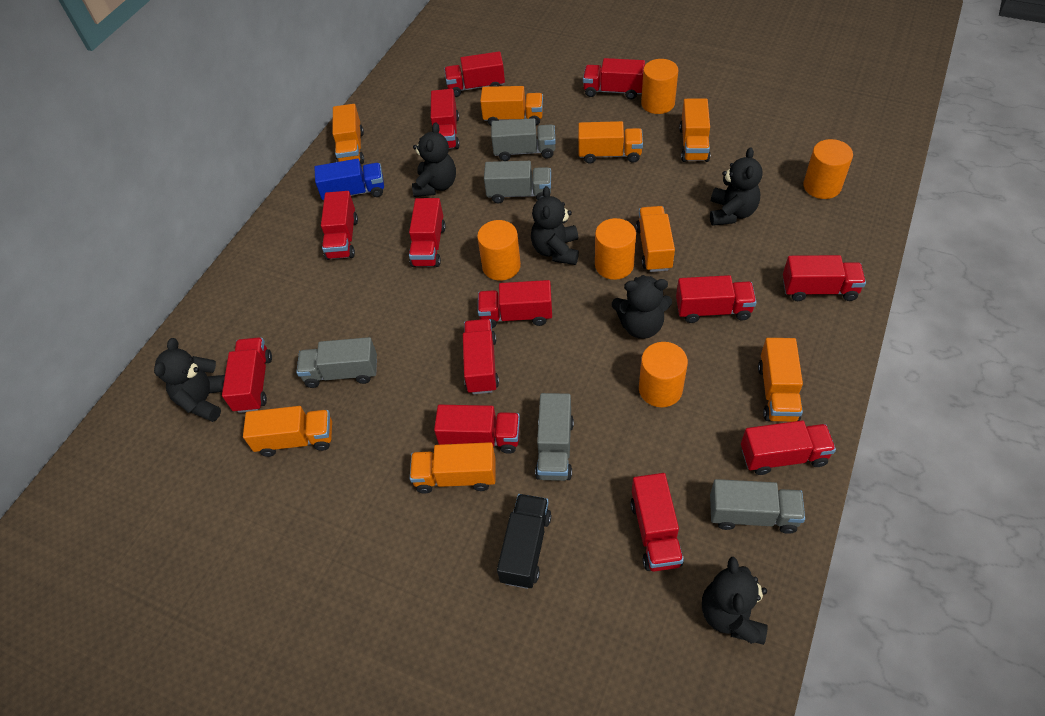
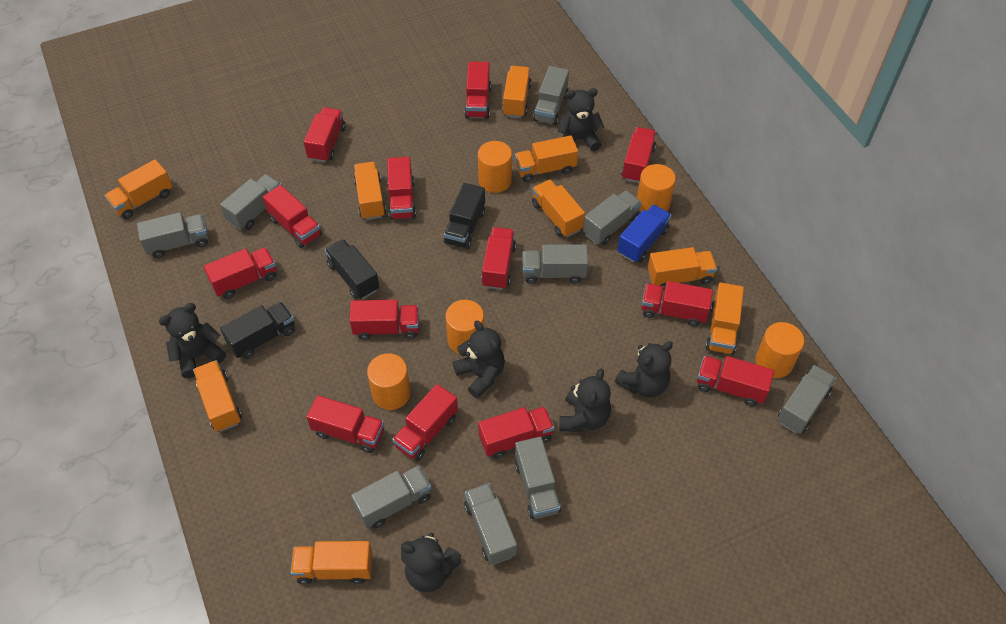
black truck: 1 -> 3
grey truck: 5 -> 9
orange truck: 8 -> 9

